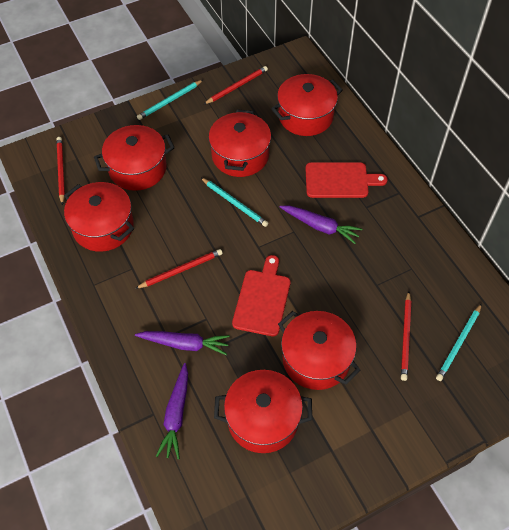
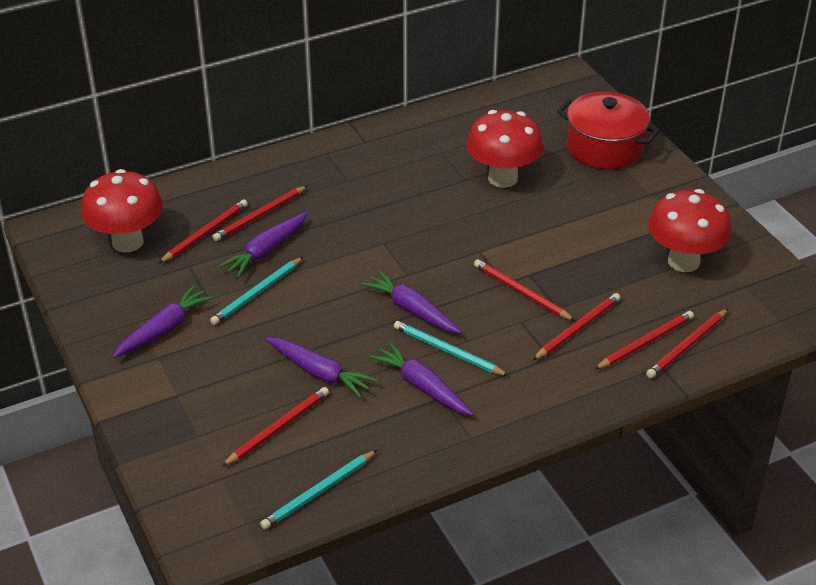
purple carrot: 3 -> 5
red cutting board: 2 -> 0
red mushroom: 0 -> 3
red pencil: 4 -> 7
red pot: 6 -> 1

